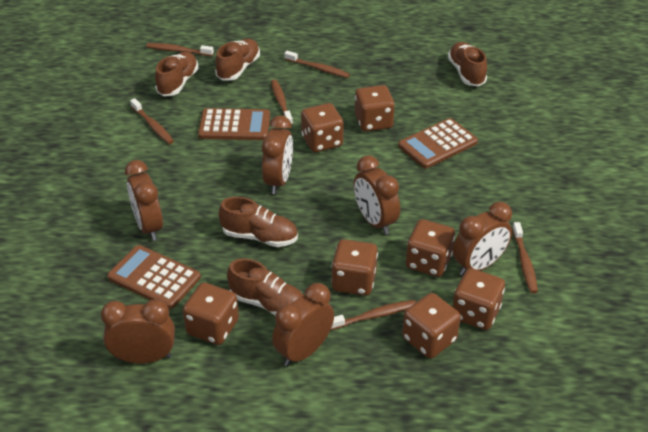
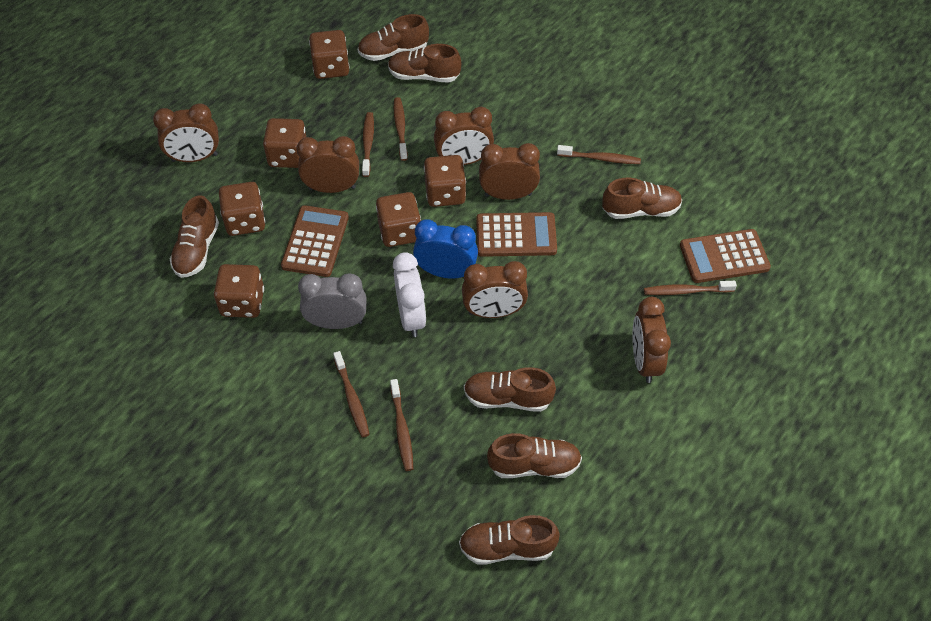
blue clock: 0 -> 1
brown dice: 7 -> 6
brown shoe: 5 -> 7
grey clock: 0 -> 1
white clock: 0 -> 1

